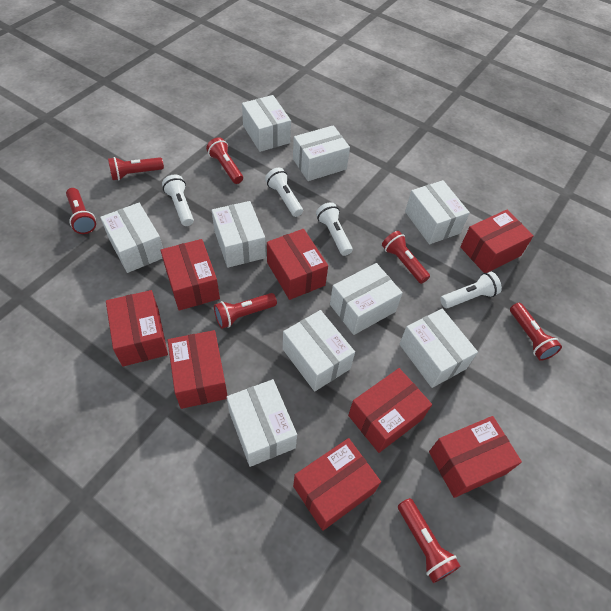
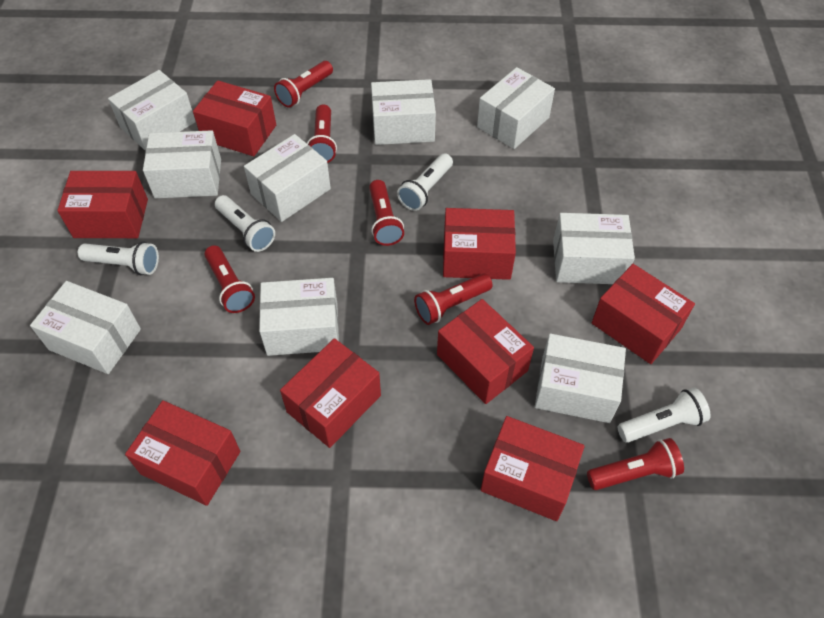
red flashlight: 7 -> 6

